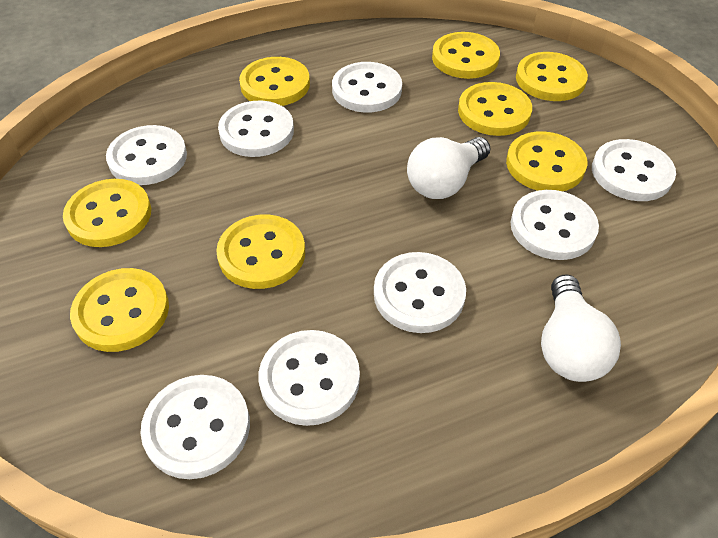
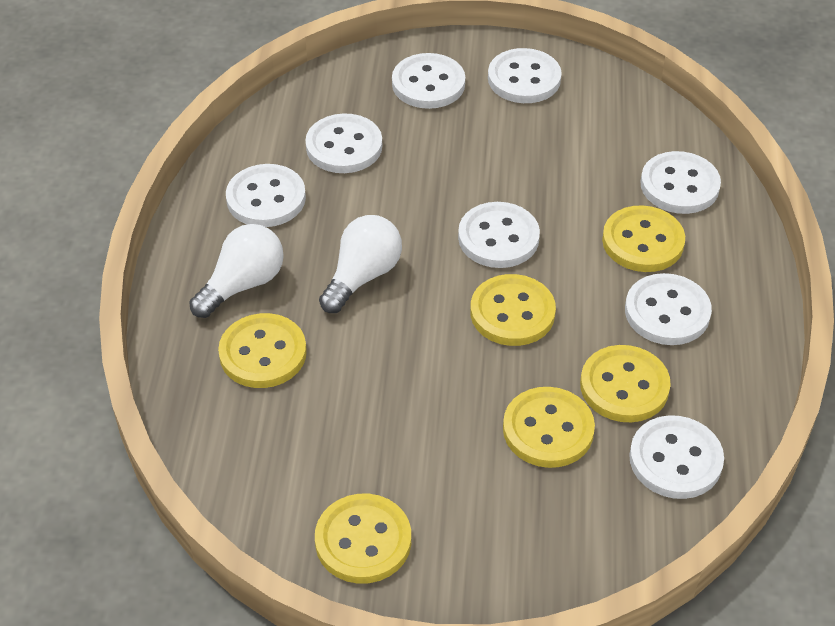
yellow button: 8 -> 6

